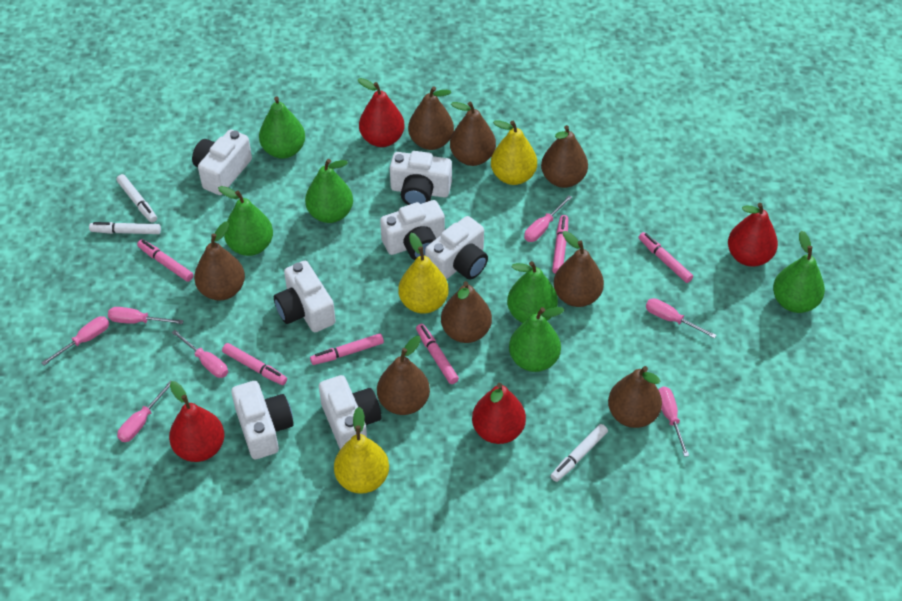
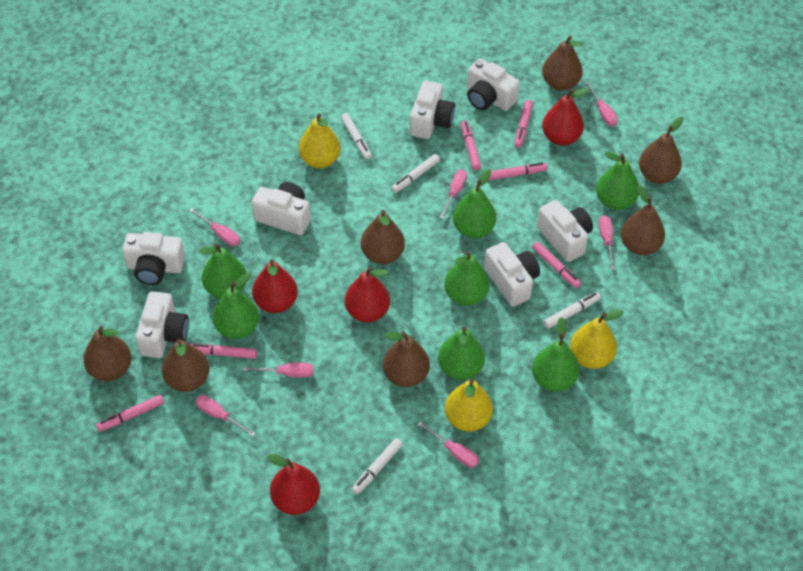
brown pear: 8 -> 7
green pear: 6 -> 7
white marker: 3 -> 4

